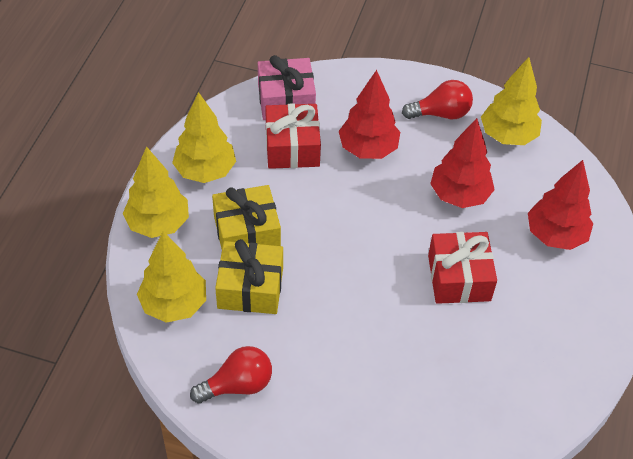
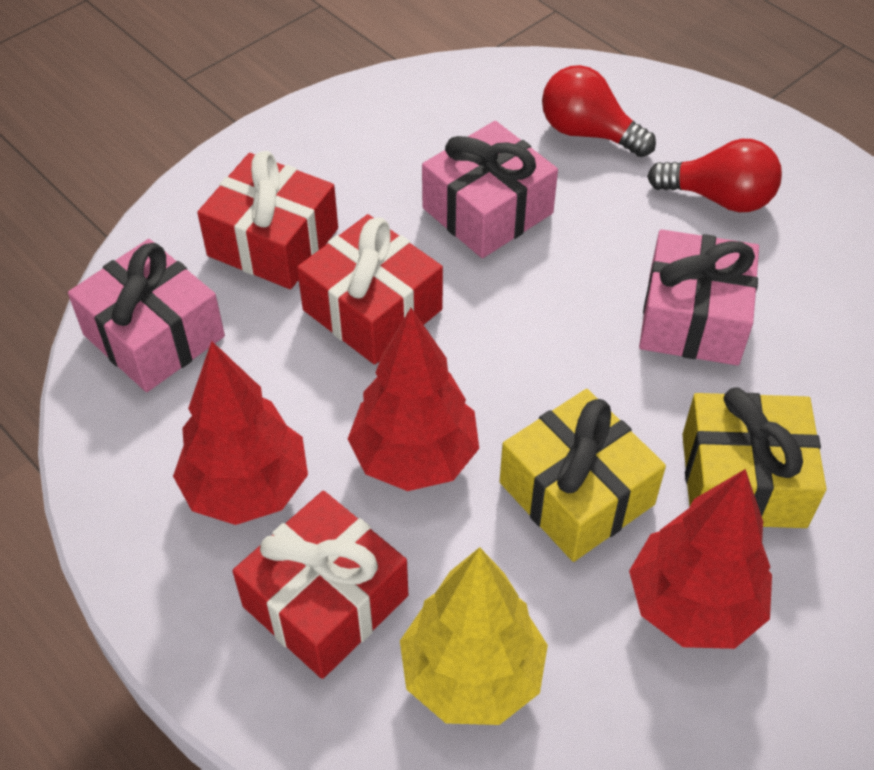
pink gift: 1 -> 3
red gift: 2 -> 3
yellow tree: 4 -> 1

